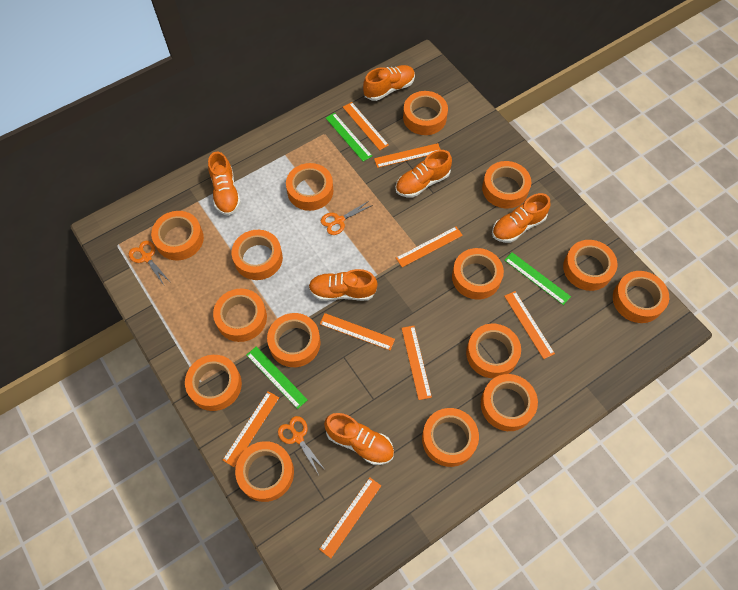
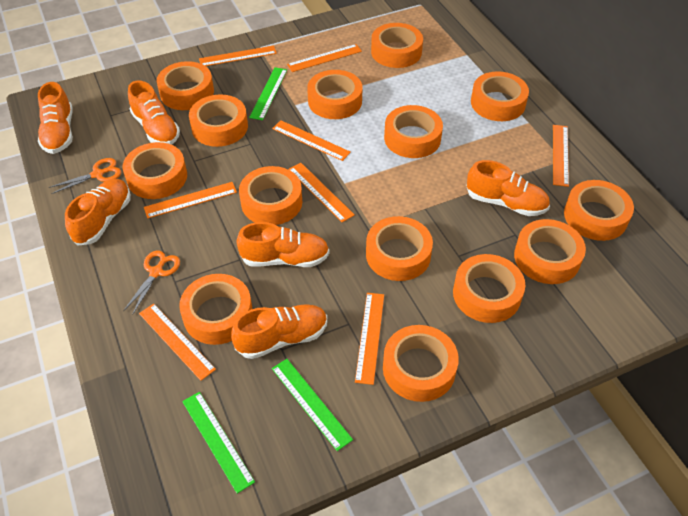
orange scissors: 3 -> 2
orange tape: 15 -> 14

